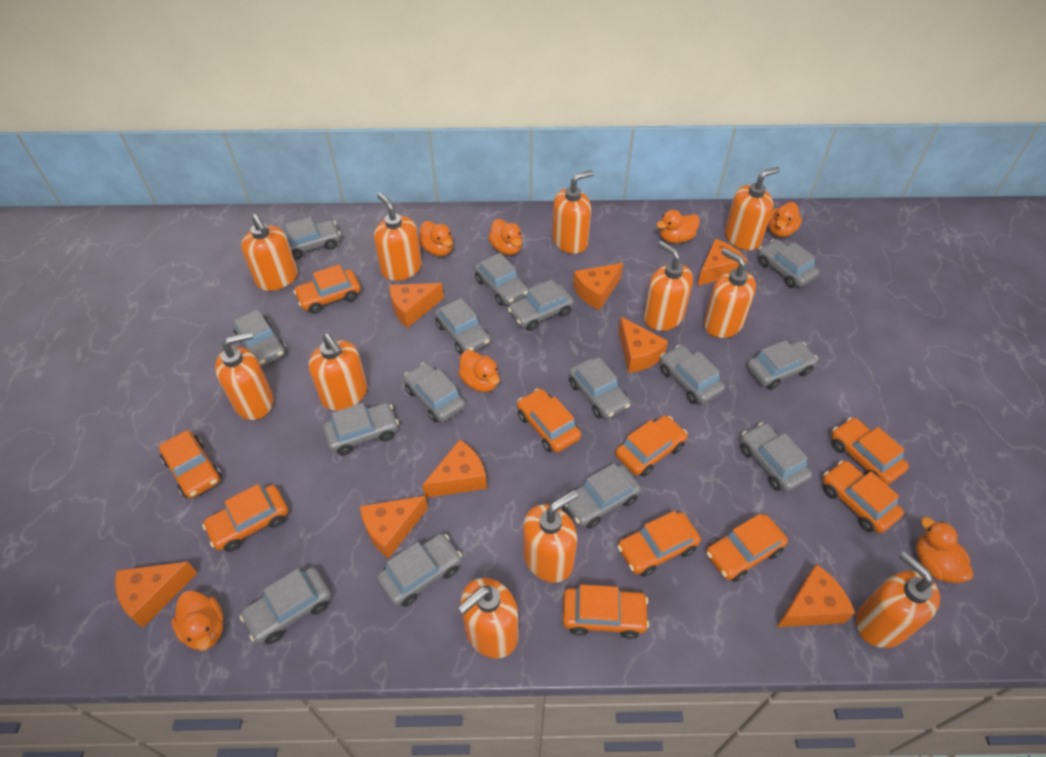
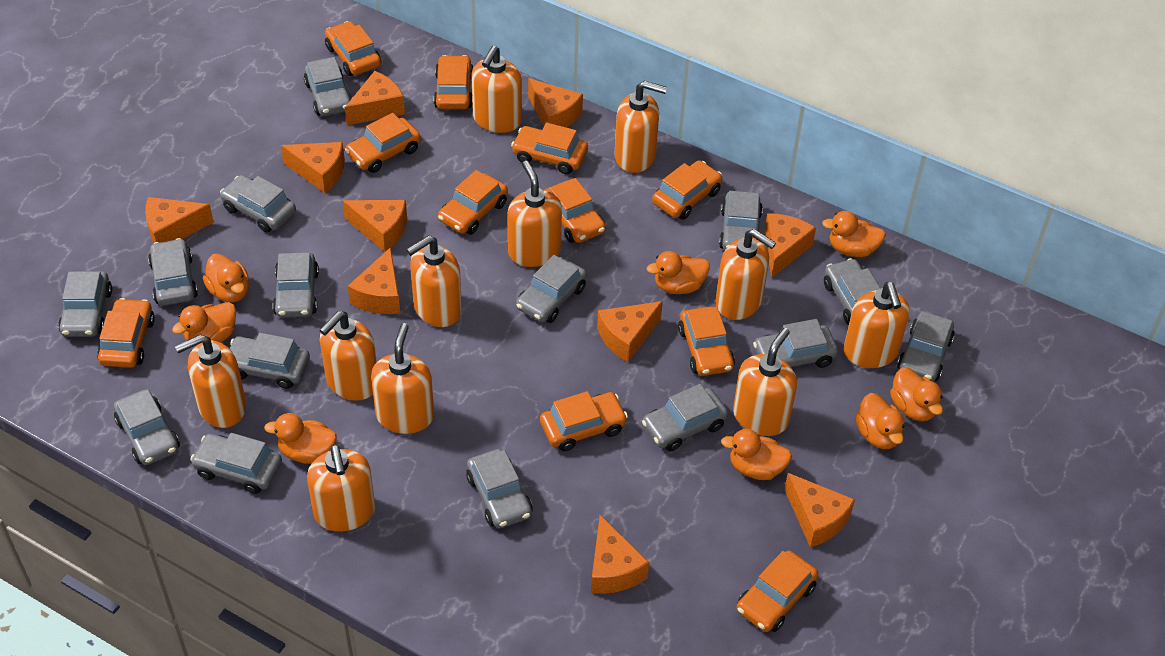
orange car: 10 -> 11
orange cheese: 8 -> 10
orange duck: 7 -> 8

